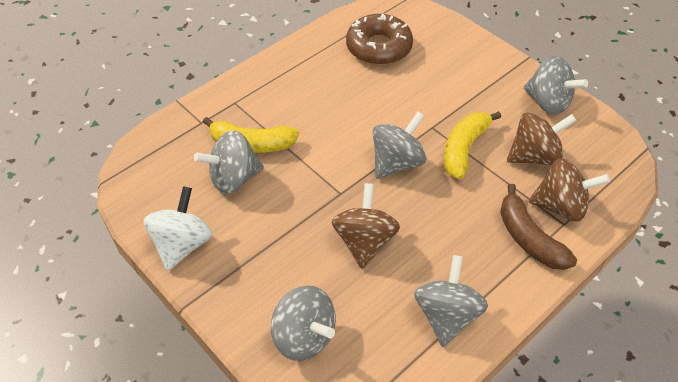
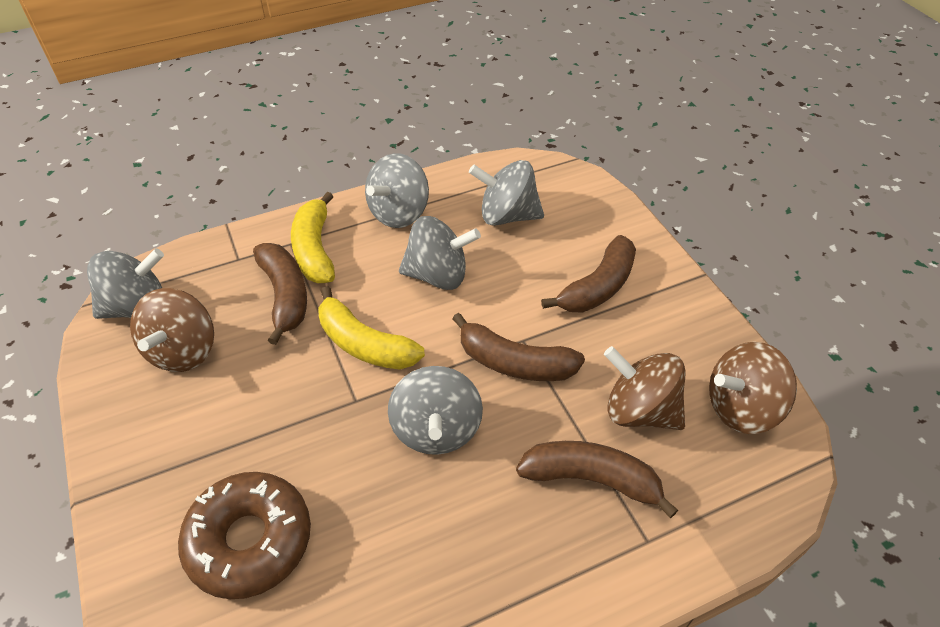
brown banana: 1 -> 4
white spinning top: 1 -> 0

